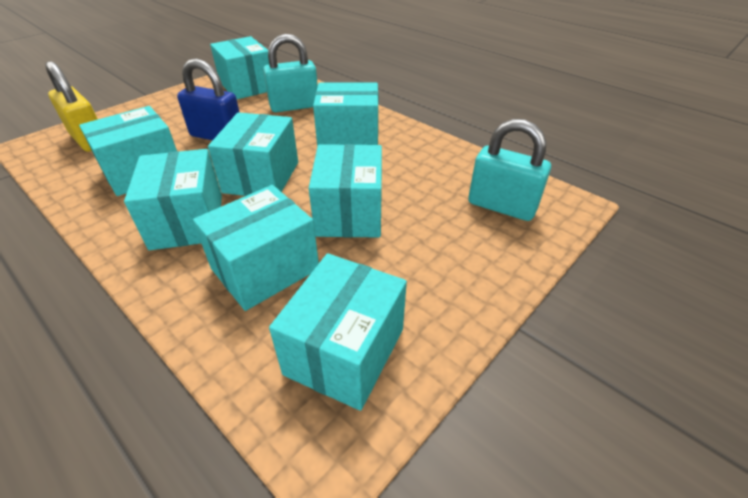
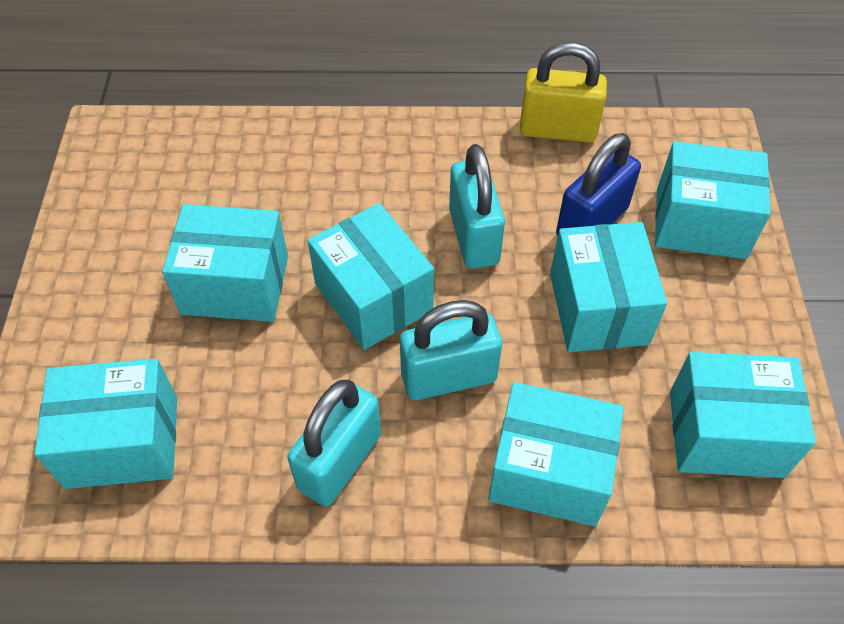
turquoise box: 8 -> 7
turquoise padlock: 2 -> 3

